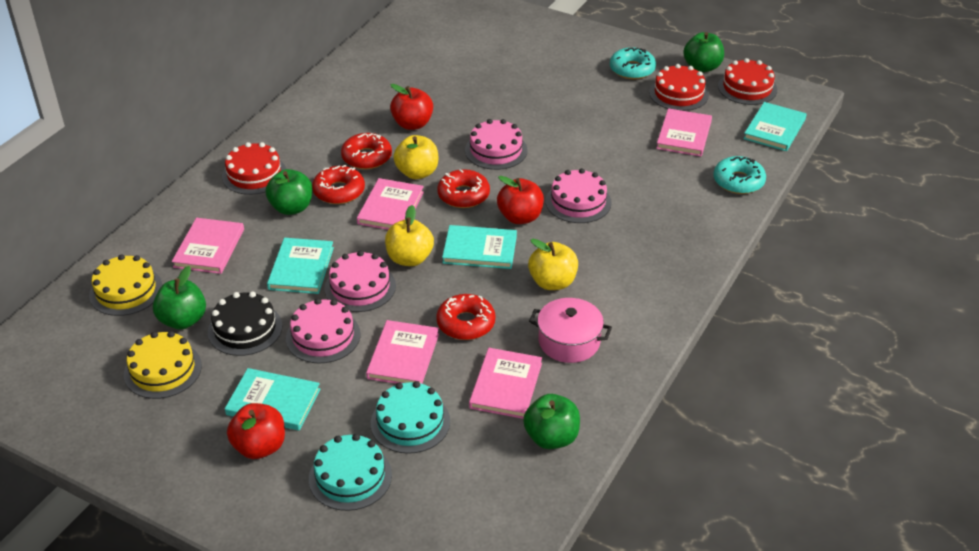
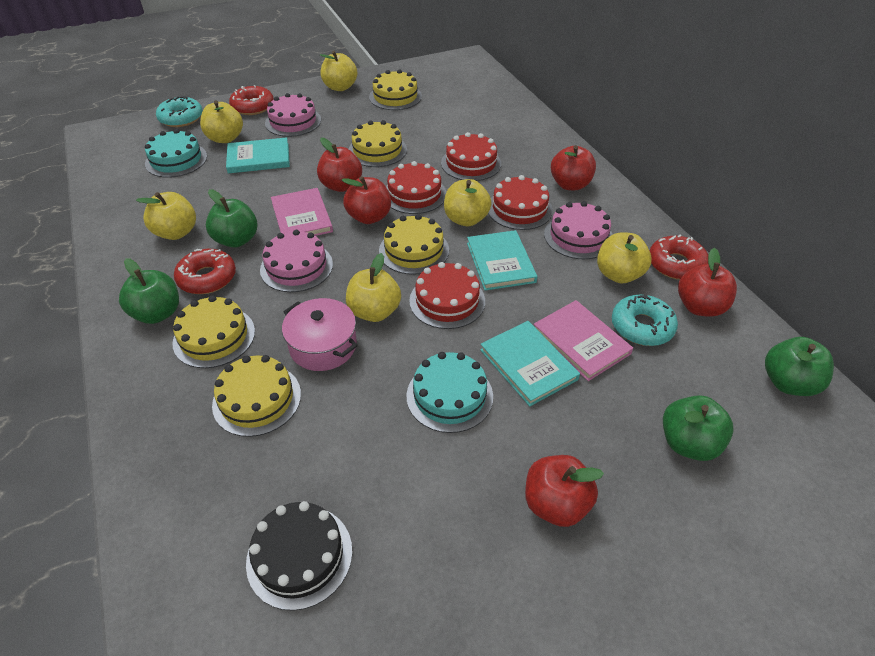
pink book: 5 -> 2
pink cake: 4 -> 3
red apple: 3 -> 5
red cake: 3 -> 4
red donut: 4 -> 3
turquoise book: 4 -> 3
yellow apple: 3 -> 6
yellow cake: 2 -> 5

